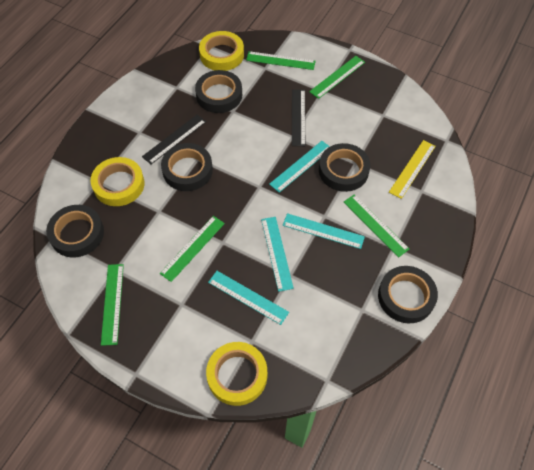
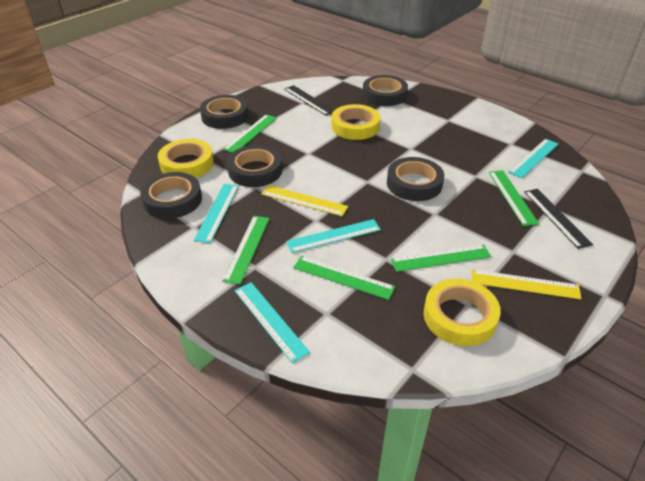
yellow ruler: 1 -> 2

